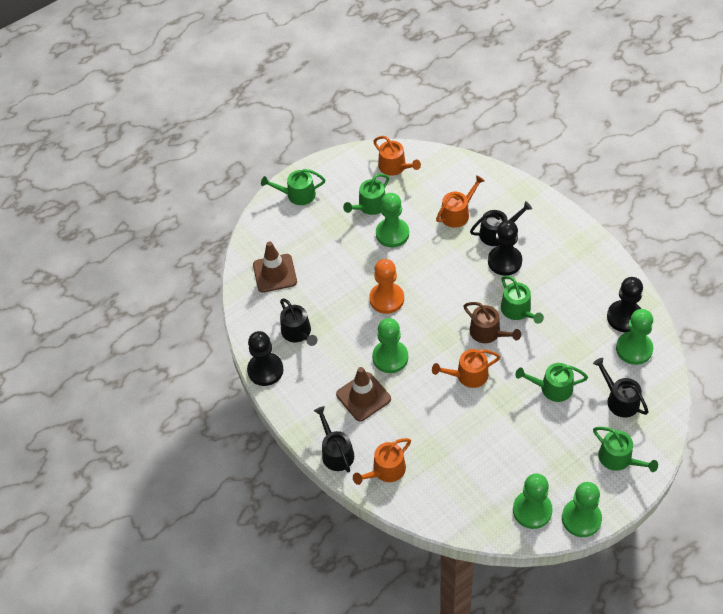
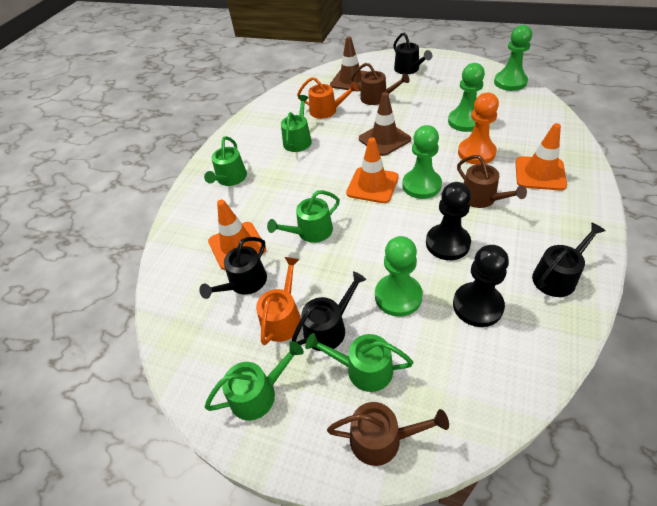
black pawn: 3 -> 2
brown watering can: 1 -> 3
green pawn: 5 -> 4
orange traffic cone: 0 -> 3
orange watering can: 4 -> 2

